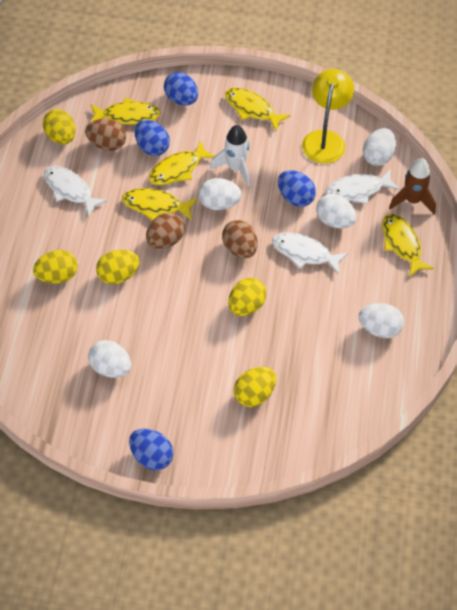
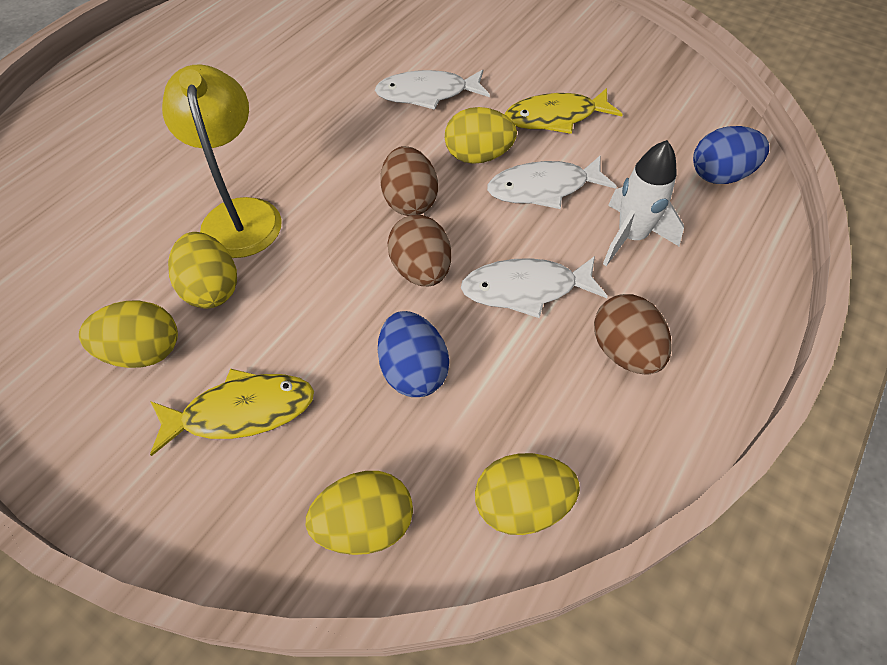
blue egg: 4 -> 2
brown rocket: 1 -> 0
white egg: 5 -> 0
yellow fish: 5 -> 2

